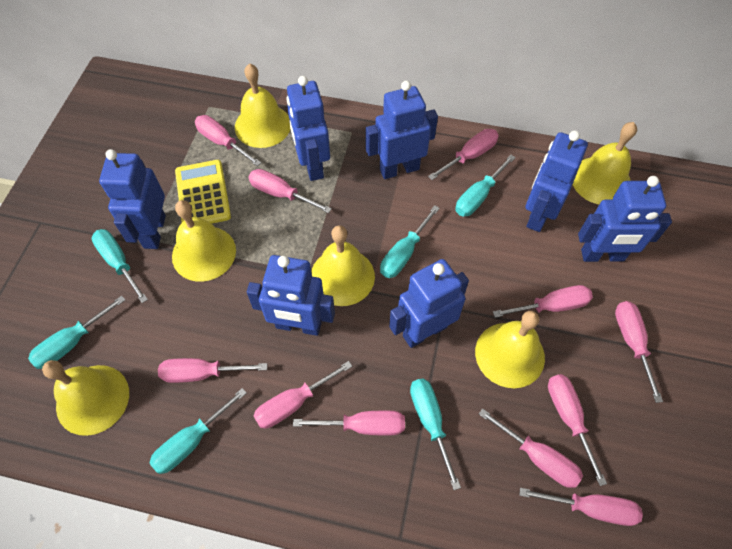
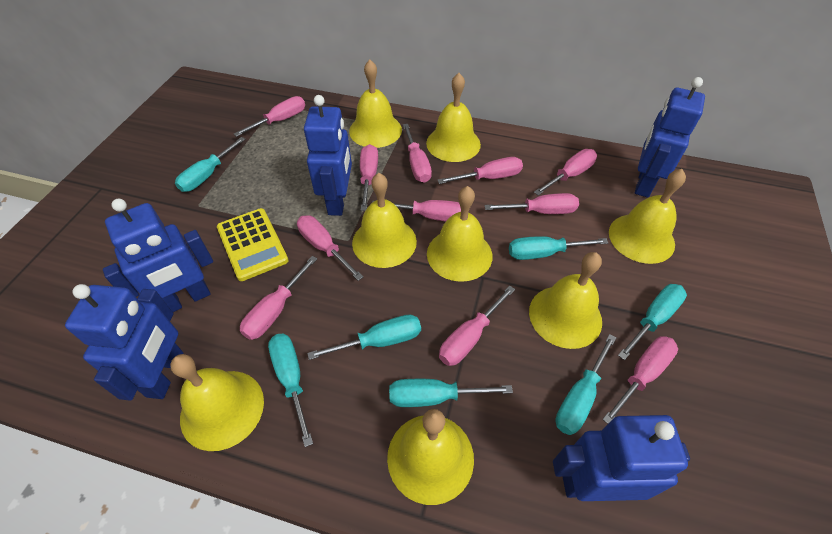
blue robot: 7 -> 5
turquoise screwdriver: 6 -> 7
yellow bell: 6 -> 8

